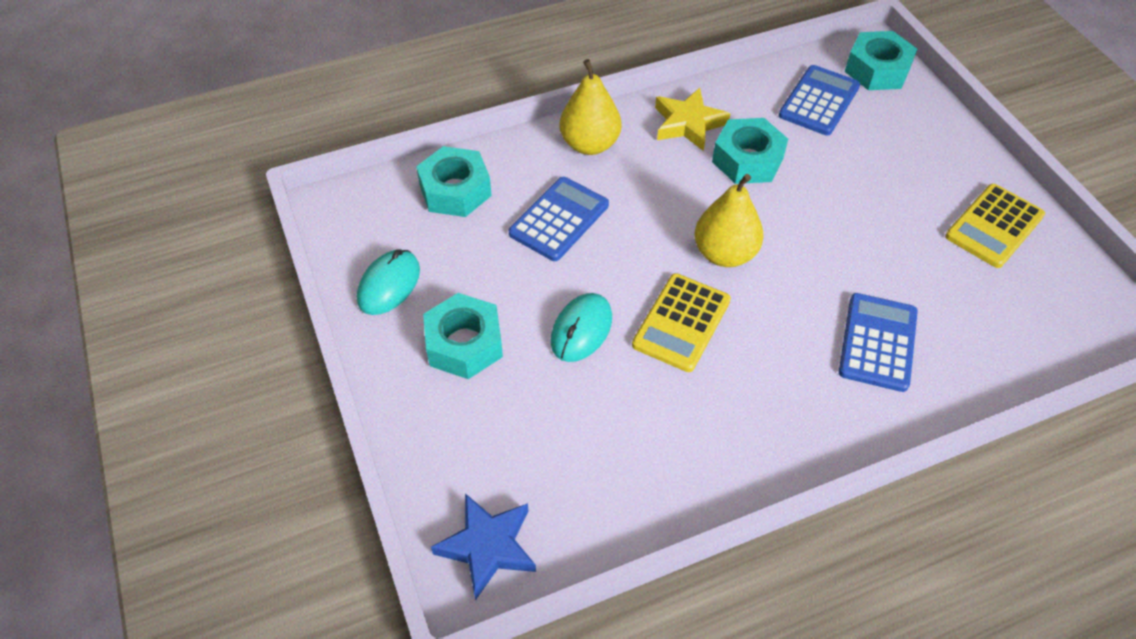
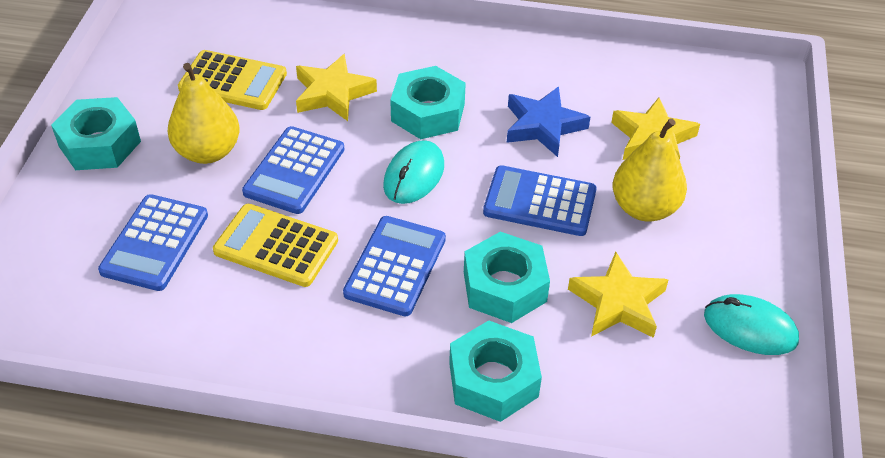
blue calculator: 3 -> 4
yellow star: 1 -> 3

